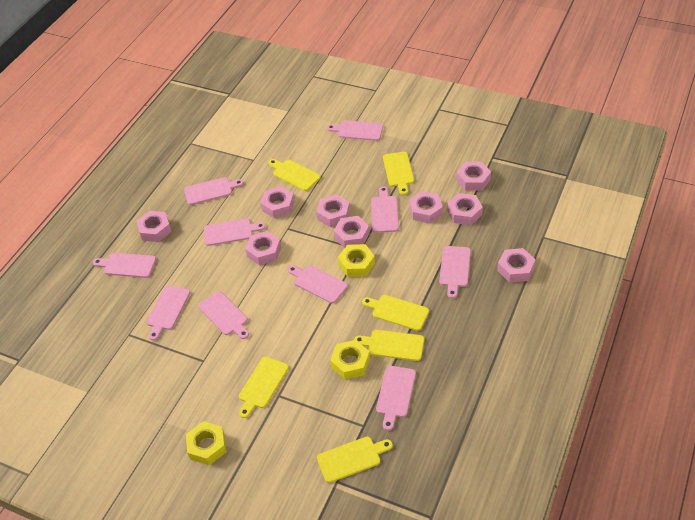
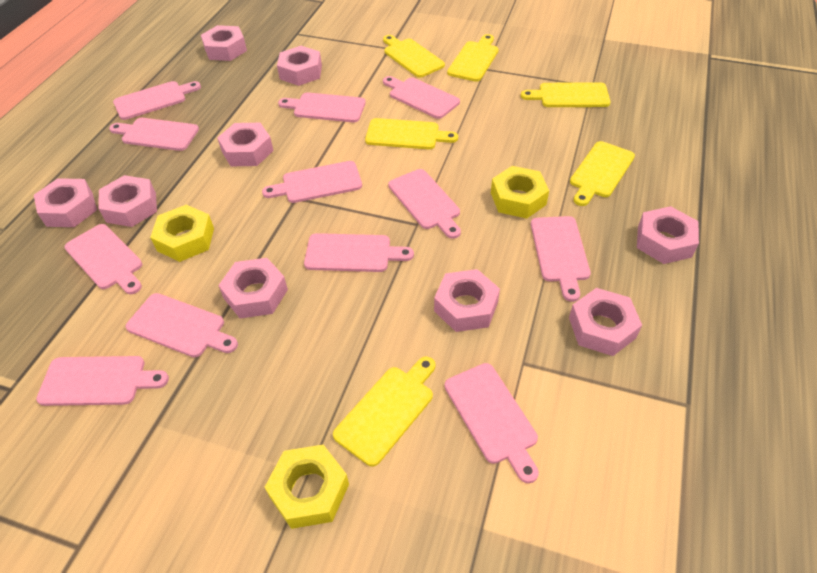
pink cutting board: 10 -> 12

